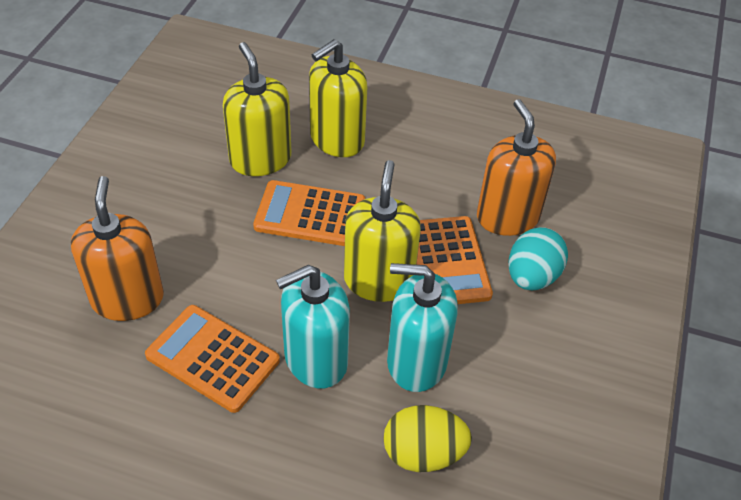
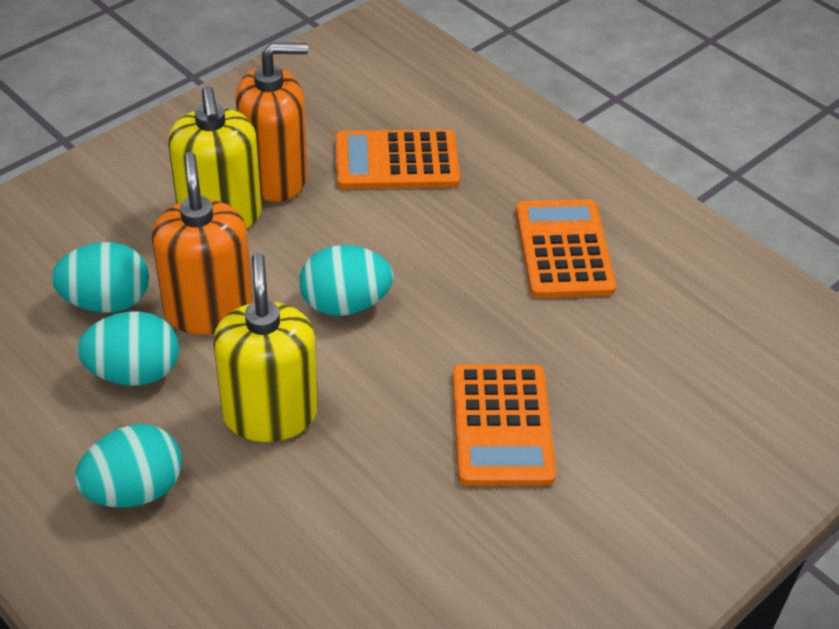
turquoise egg: 1 -> 4
turquoise soap dispenser: 2 -> 0
yellow egg: 1 -> 0
yellow soap dispenser: 3 -> 2

